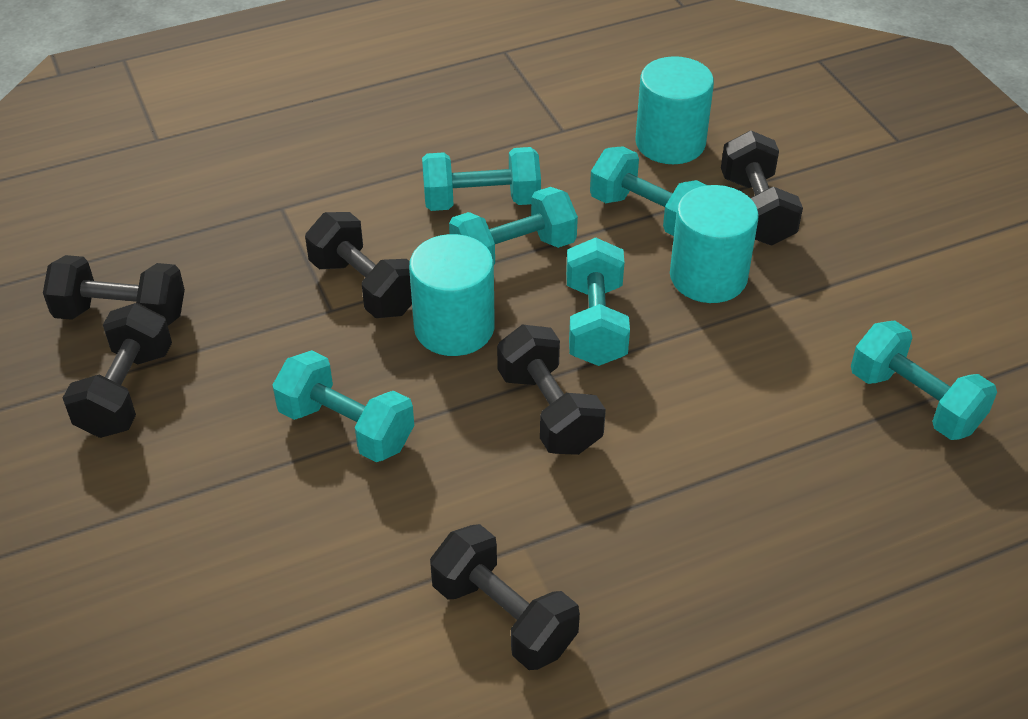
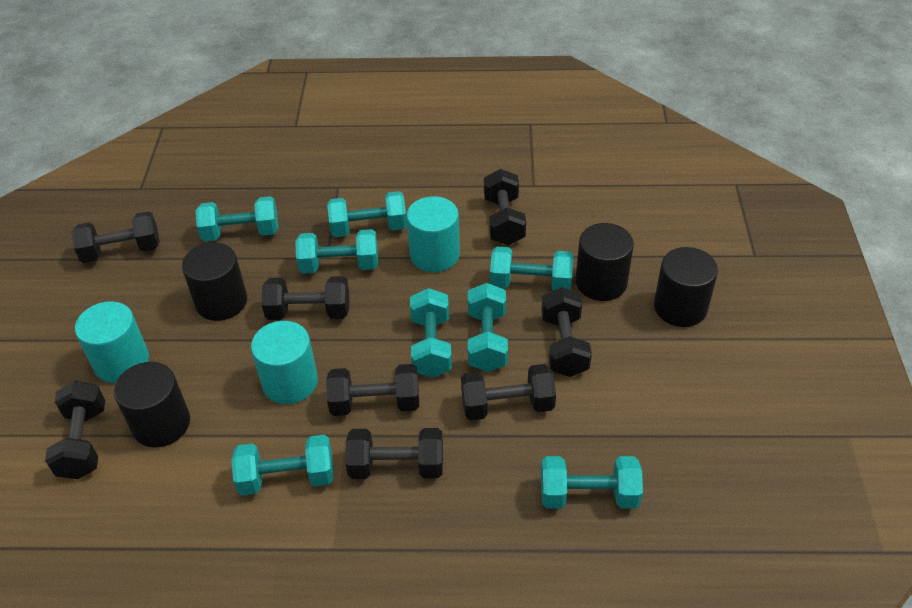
black cylinder: 0 -> 4
black dumbbell: 6 -> 8
turquoise dumbbell: 6 -> 8

